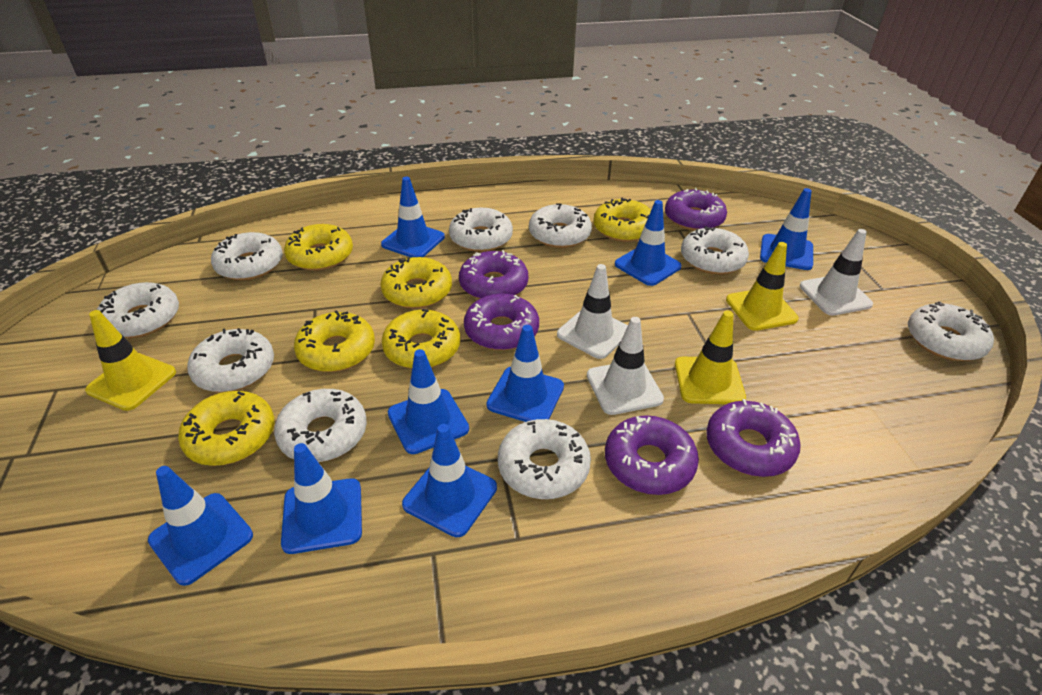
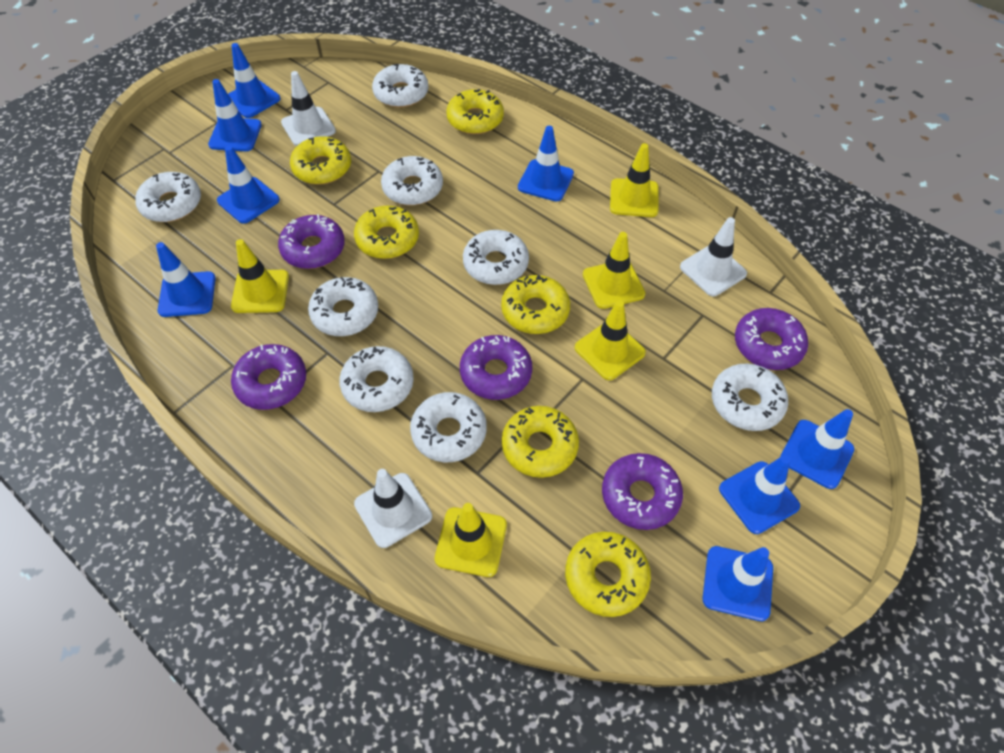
white donut: 9 -> 8
yellow traffic cone: 3 -> 5

